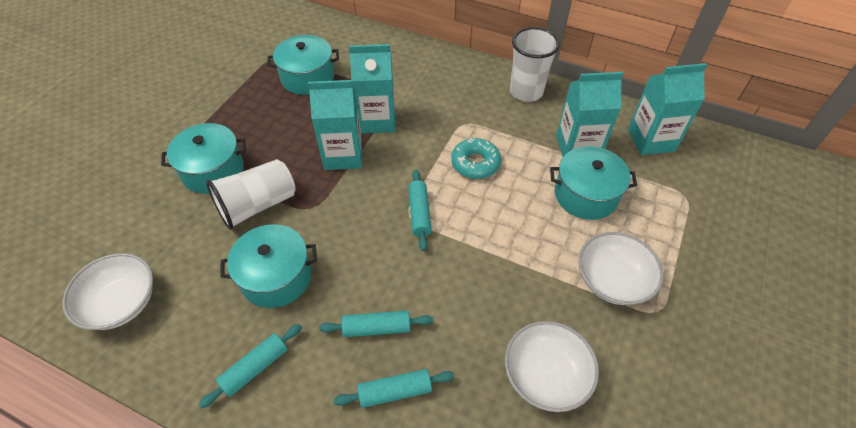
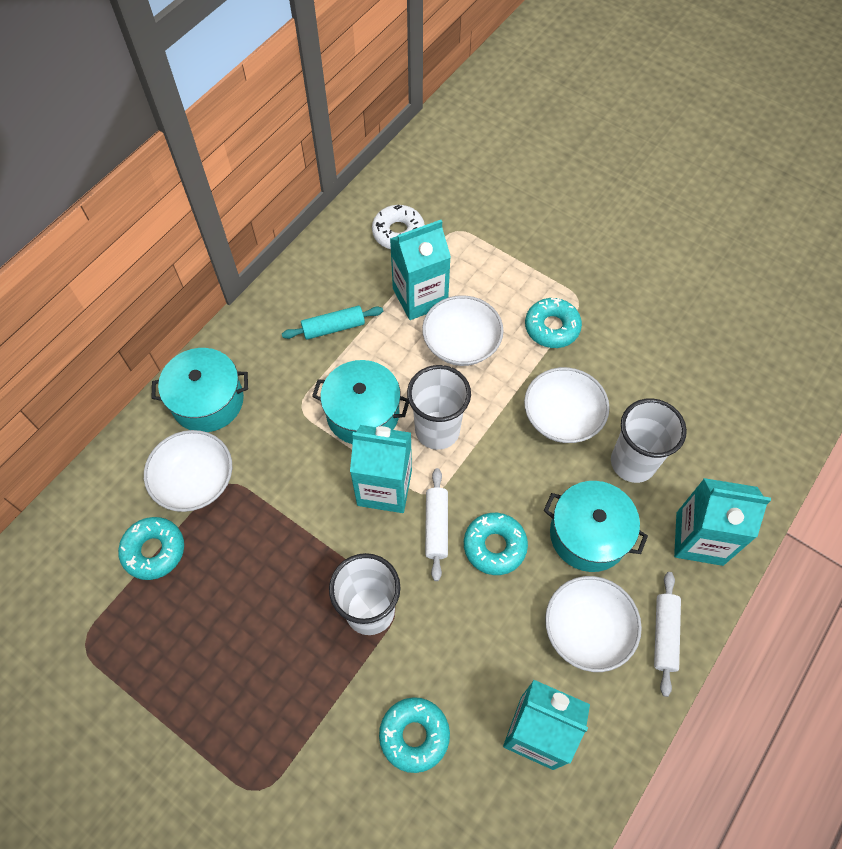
turquoise donut: 1 -> 4
turquoise pot: 4 -> 3
turquoise rolling pin: 4 -> 1
white bowl: 3 -> 4
white cup: 2 -> 3
white donut: 0 -> 1
white rolling pin: 0 -> 2

